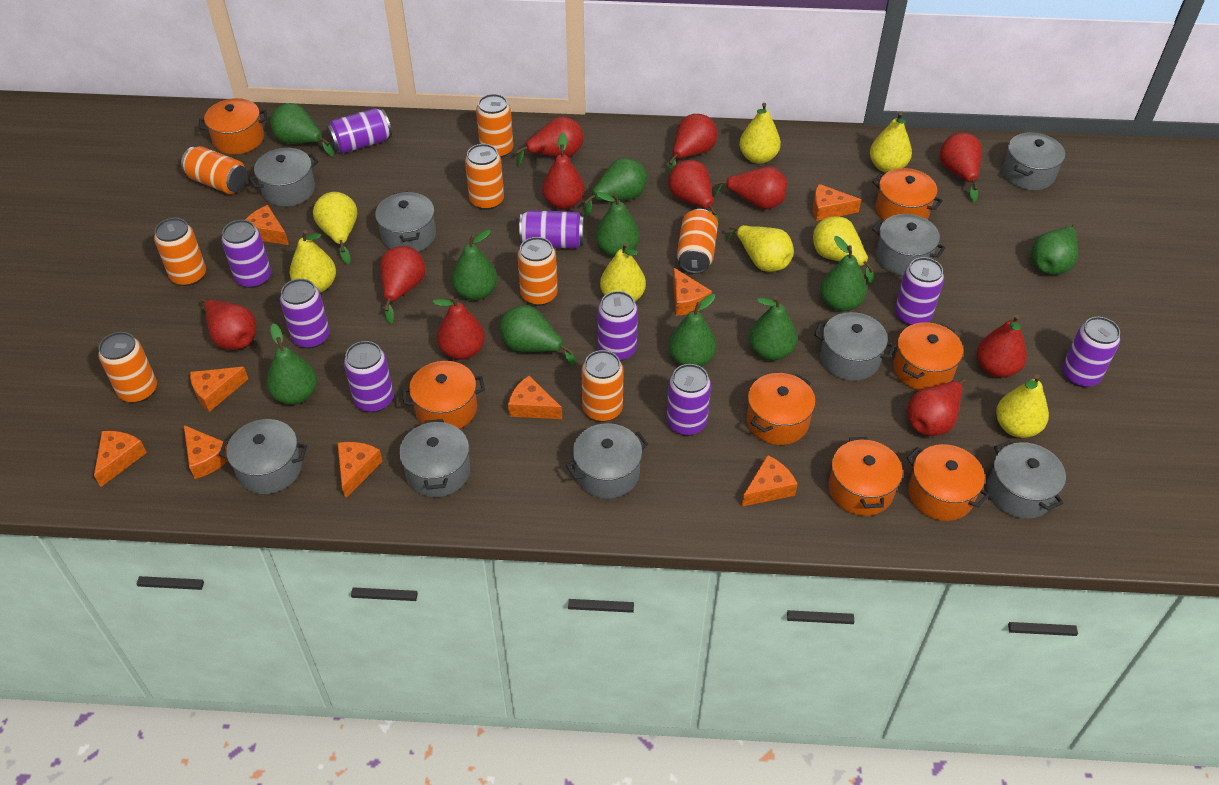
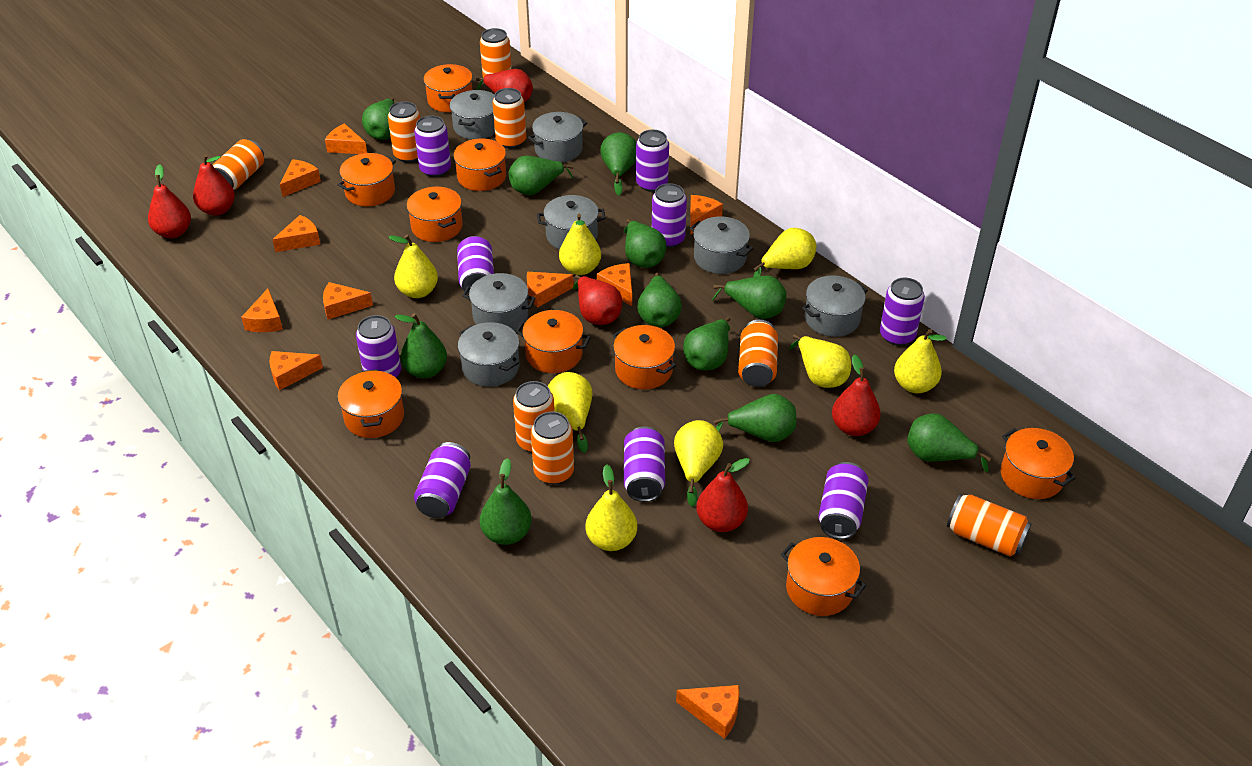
green pear: 10 -> 11
grey pot: 9 -> 7
orange cheese: 9 -> 10
orange pot: 7 -> 9
red pear: 11 -> 6

